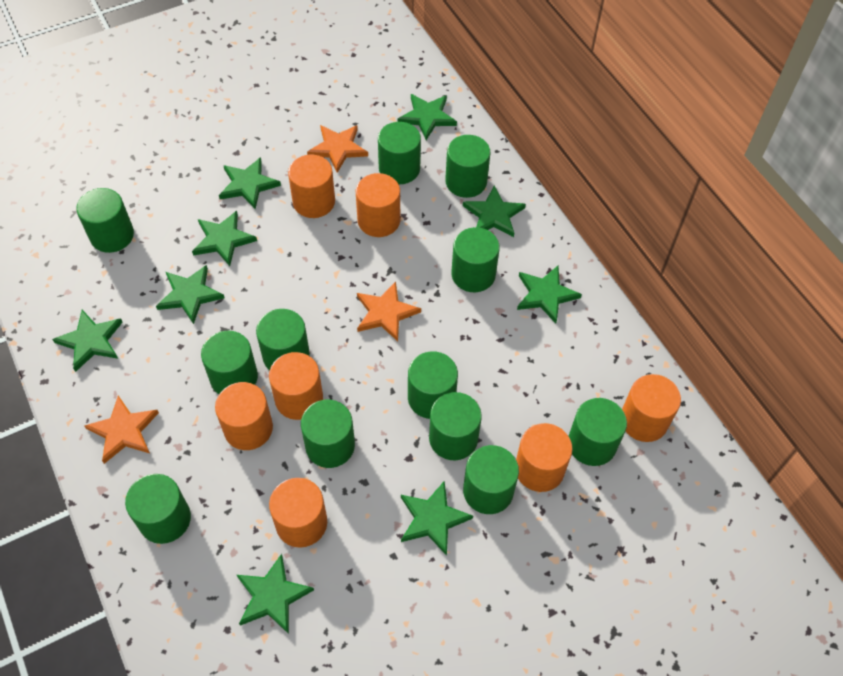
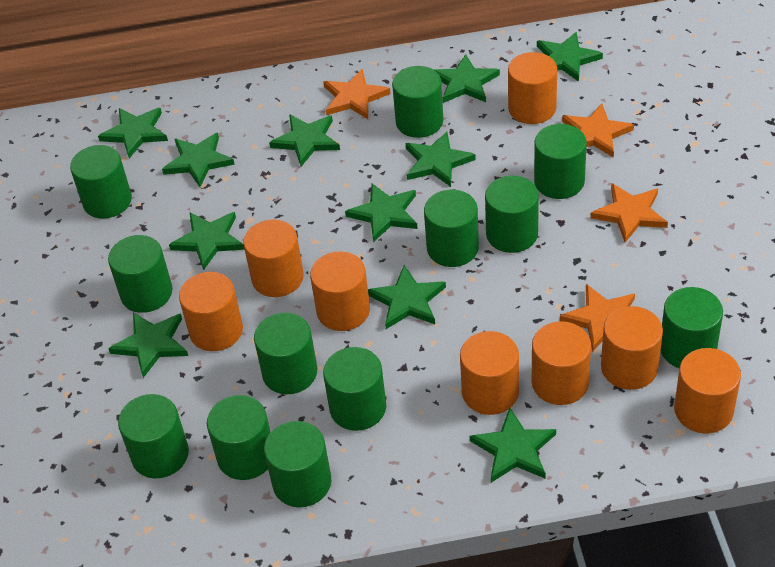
green star: 9 -> 11
orange cylinder: 7 -> 8
orange star: 3 -> 4

